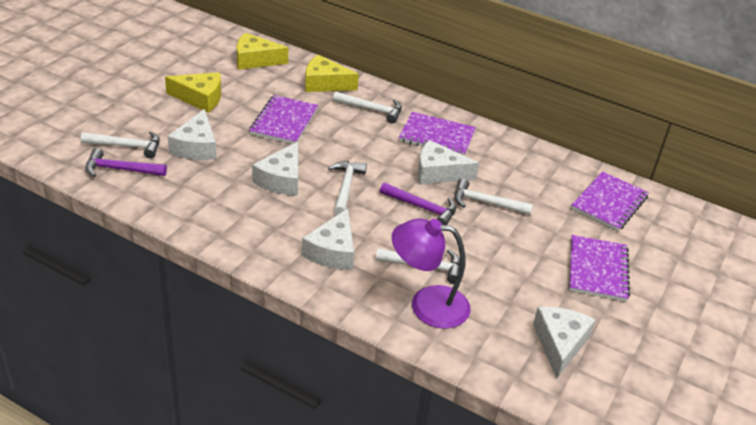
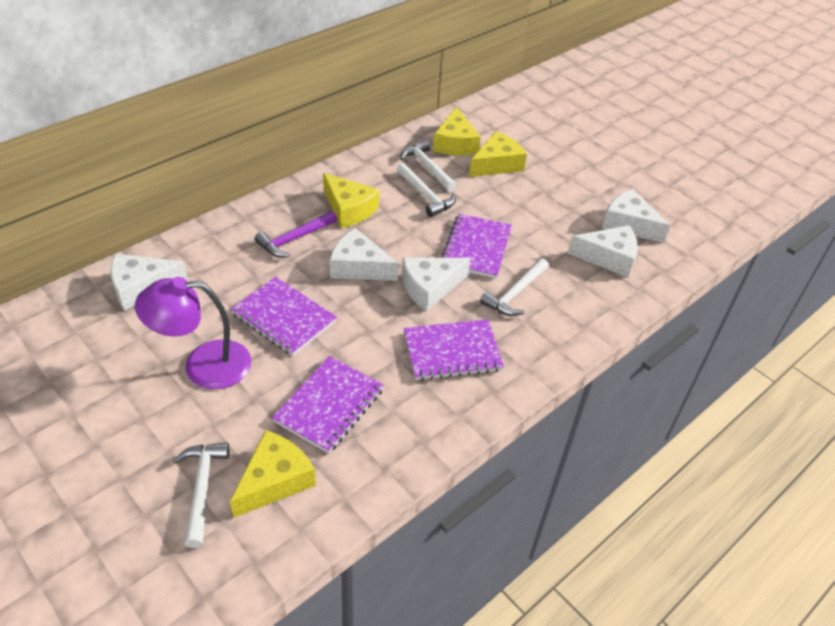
purple hammer: 2 -> 1
white hammer: 5 -> 4
yellow cheese: 3 -> 4

